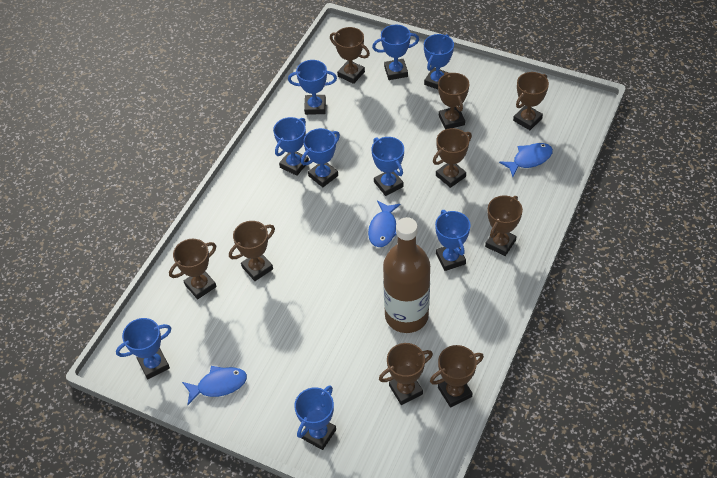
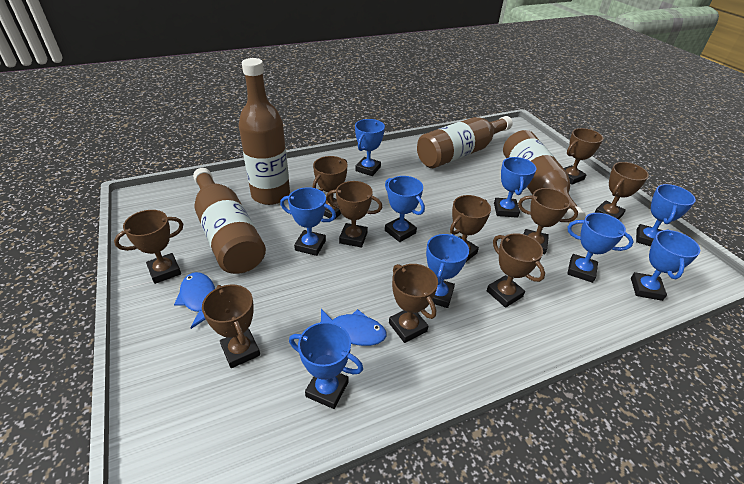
blue fish: 3 -> 2
brown bottle: 1 -> 4
brown trophy: 9 -> 10

